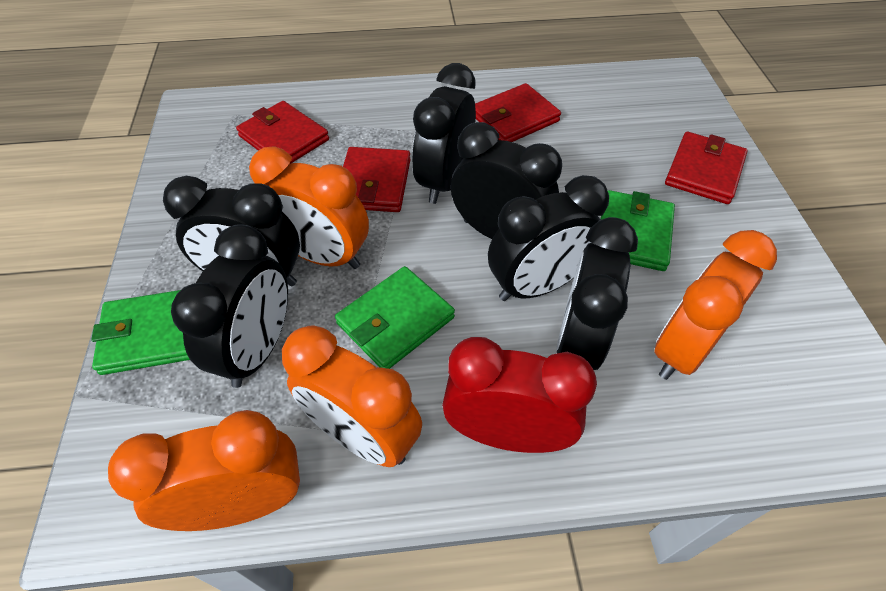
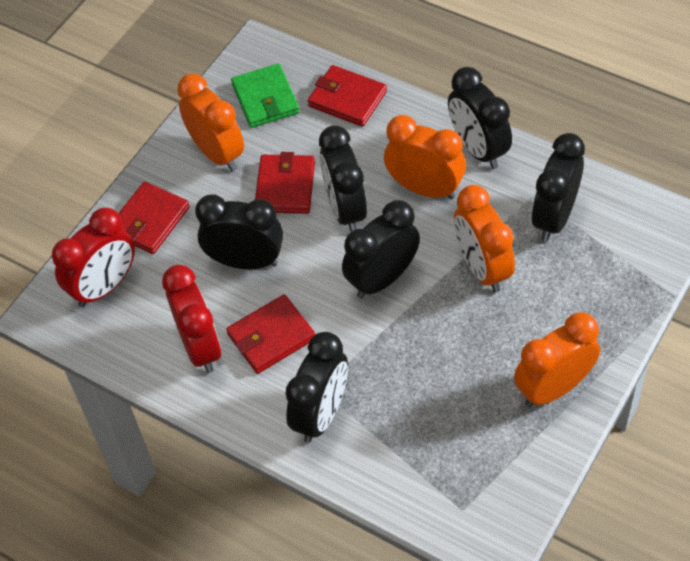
green wallet: 3 -> 1
red clock: 1 -> 2

